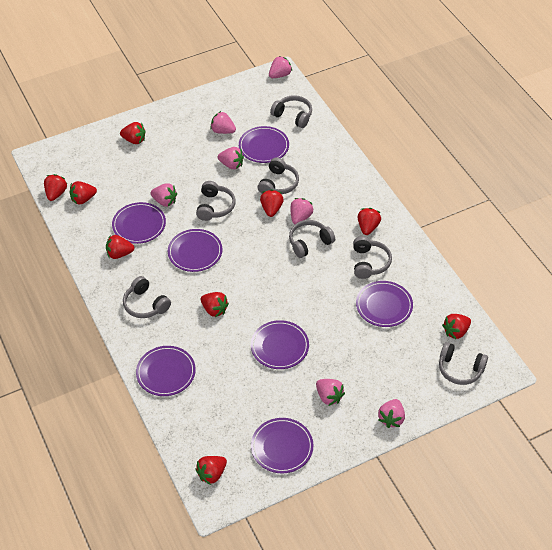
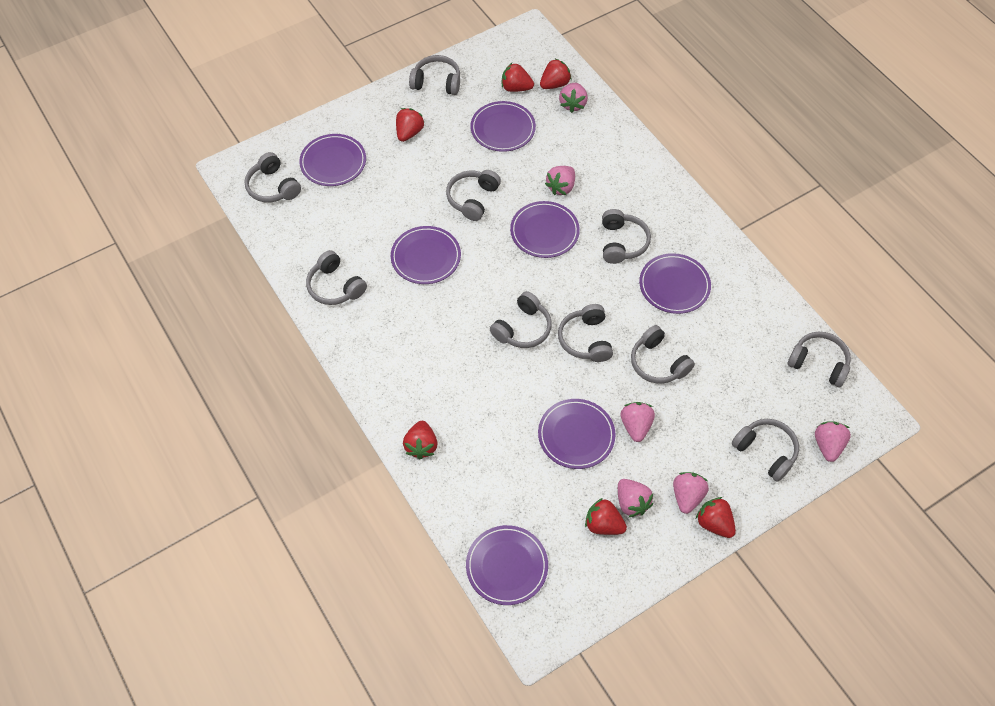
grey headphones: 7 -> 10
pink strawberry: 7 -> 6
red strawberry: 9 -> 6

